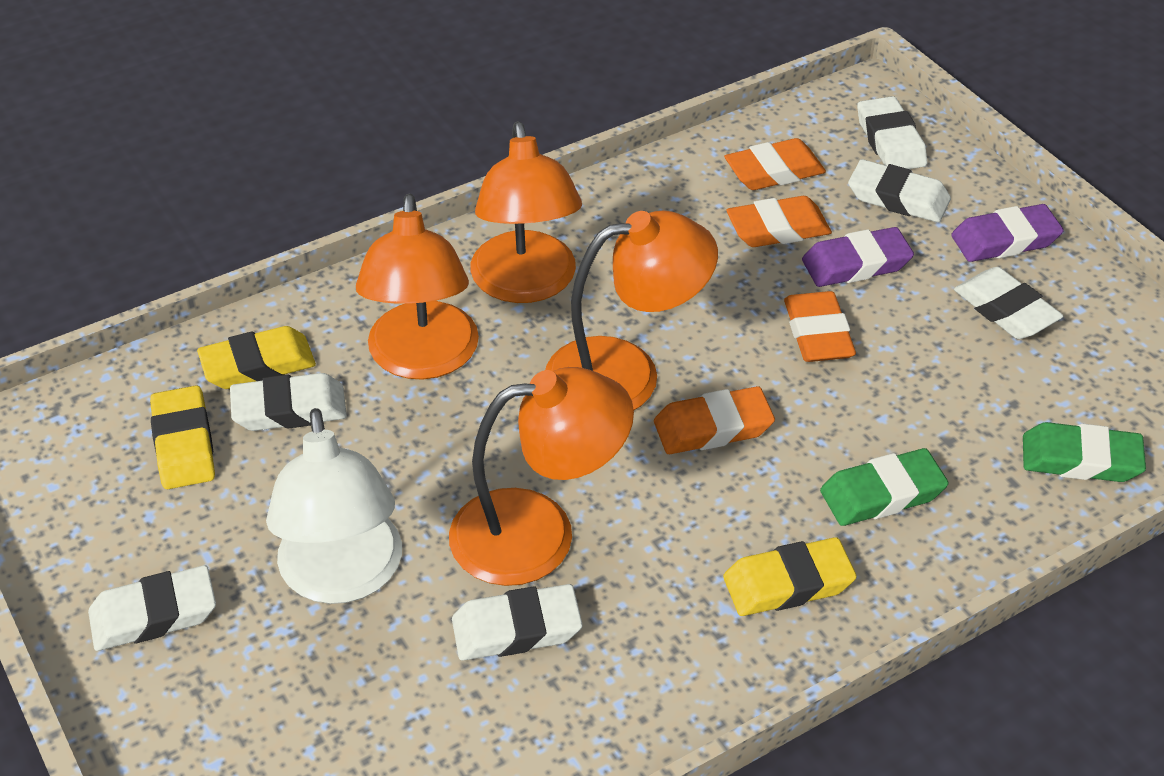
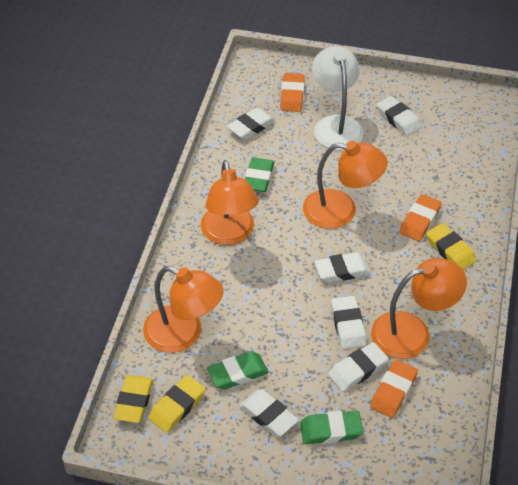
green eraser: 2 -> 3
orange eraser: 4 -> 3
purple eraser: 2 -> 0

